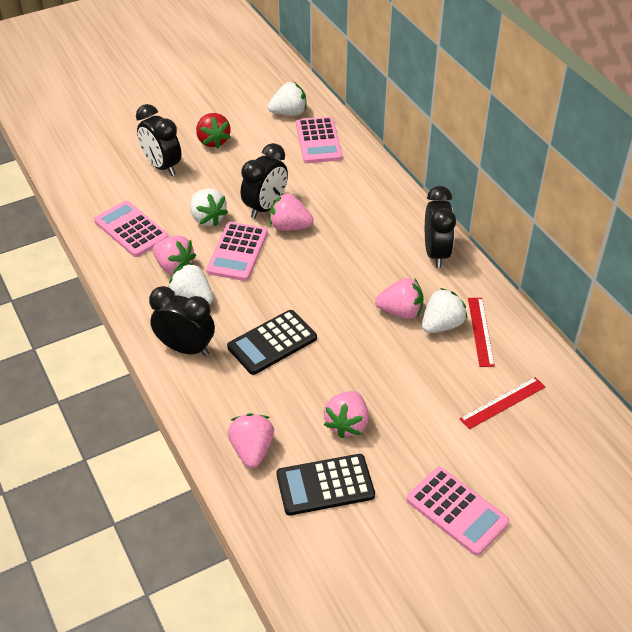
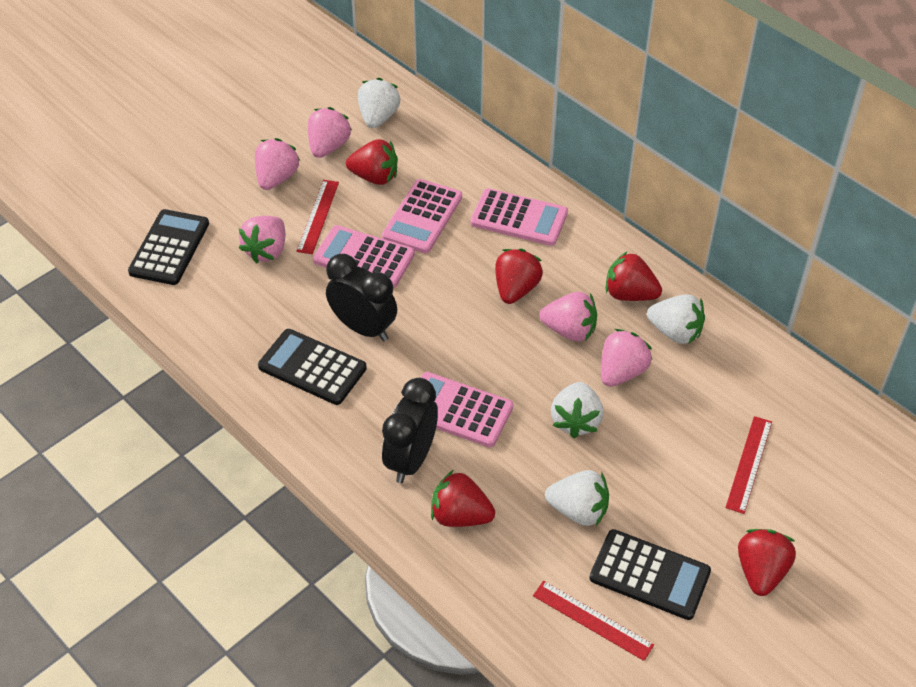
black calculator: 2 -> 3
black clock: 4 -> 2
red ruler: 2 -> 3
red strawberry: 1 -> 5

